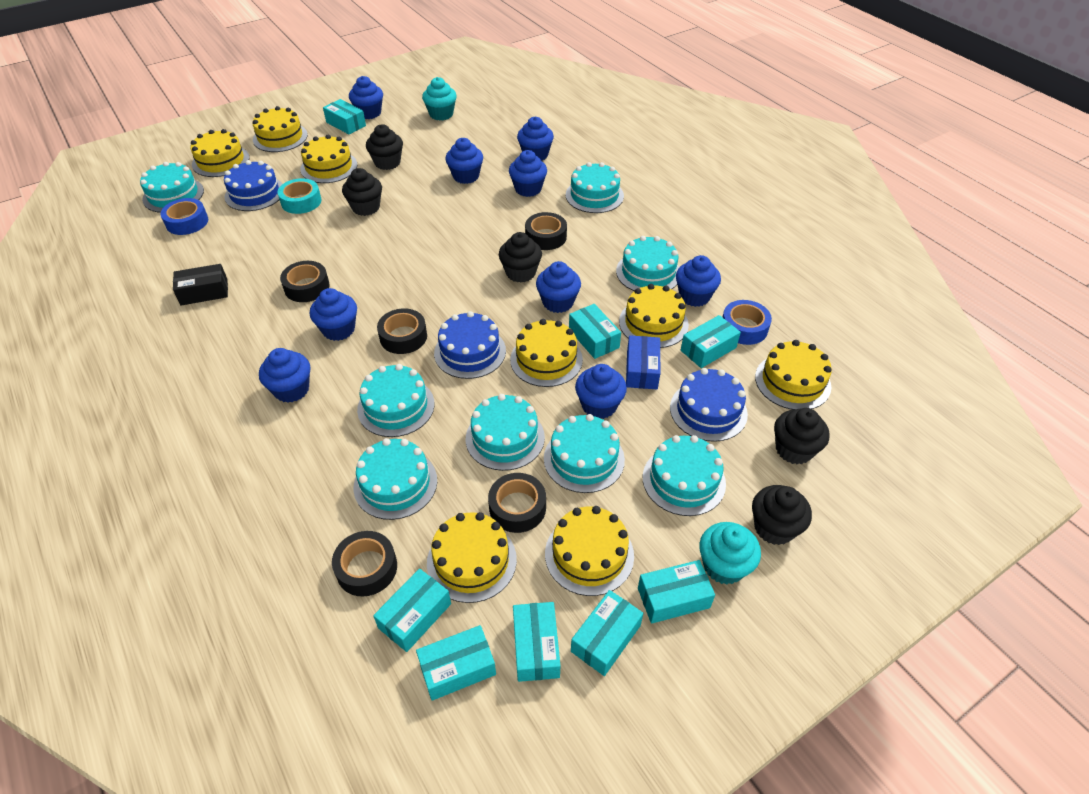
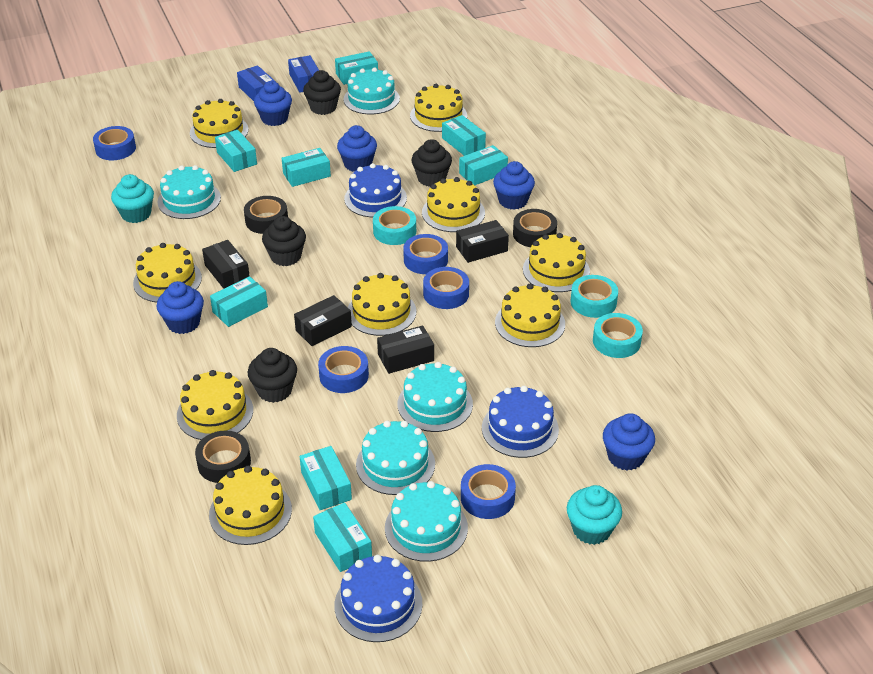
black box: 1 -> 4
black cupcake: 5 -> 4
black tape: 5 -> 3
blue box: 1 -> 2
blue cupcake: 9 -> 5
blue tape: 2 -> 5
turquoise cake: 8 -> 5
turquoise tape: 1 -> 3
yellow cake: 8 -> 9

